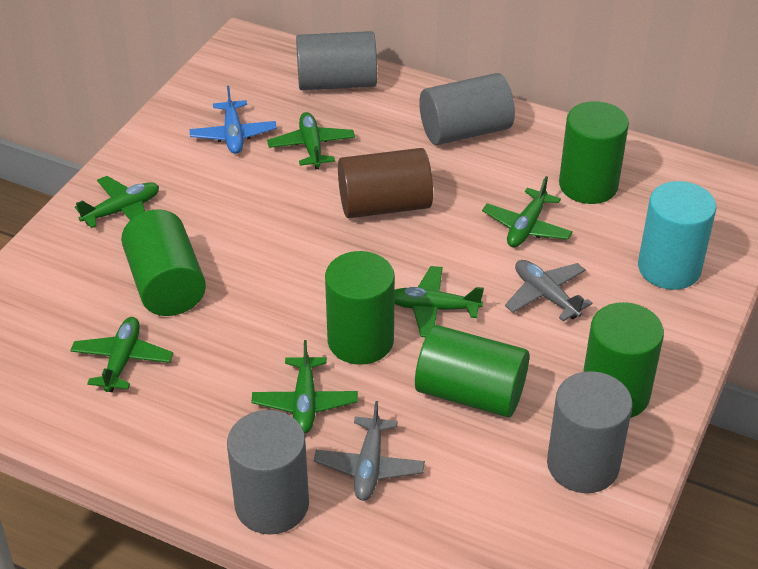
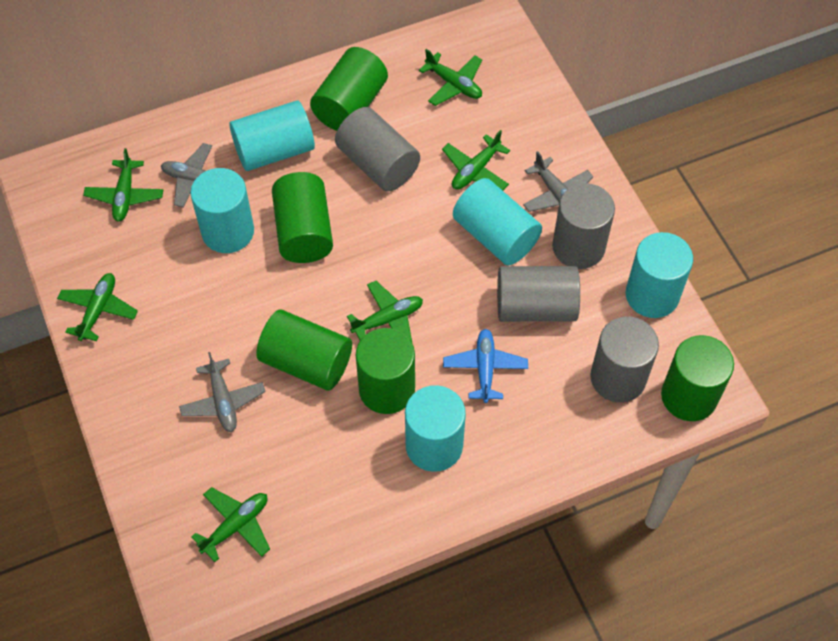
brown cylinder: 1 -> 0
grey plane: 2 -> 3
turquoise cylinder: 1 -> 5

